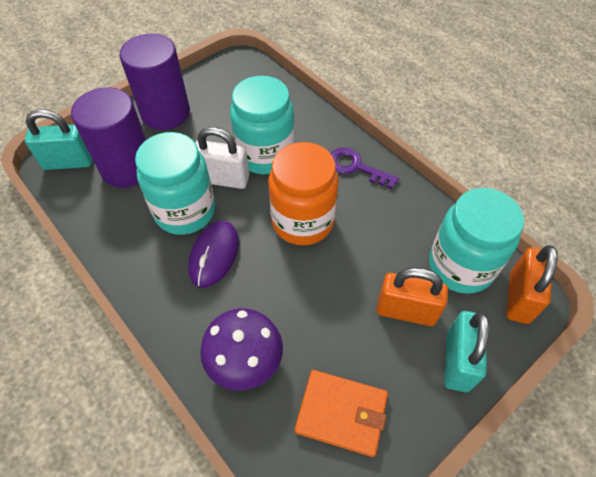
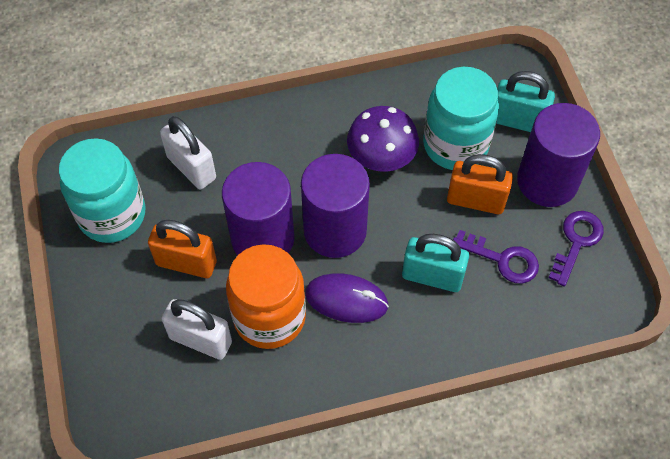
orange wallet: 1 -> 0
purple cylinder: 2 -> 3
purple key: 1 -> 2
turquoise jar: 3 -> 2
white padlock: 1 -> 2

